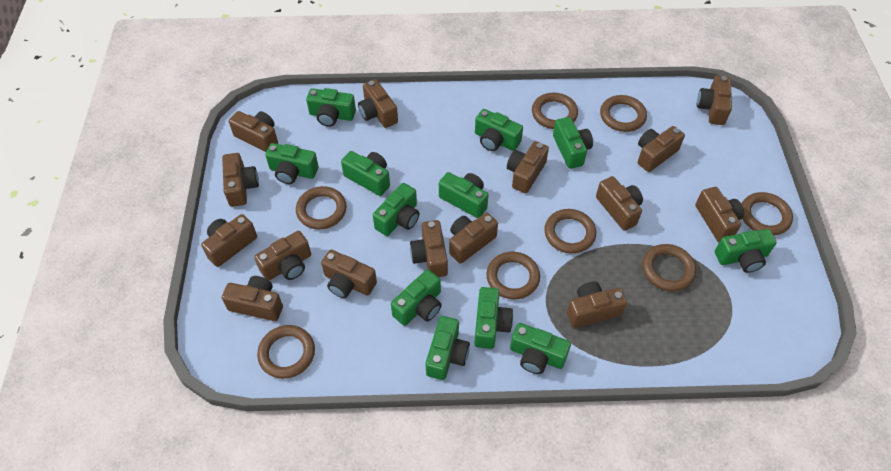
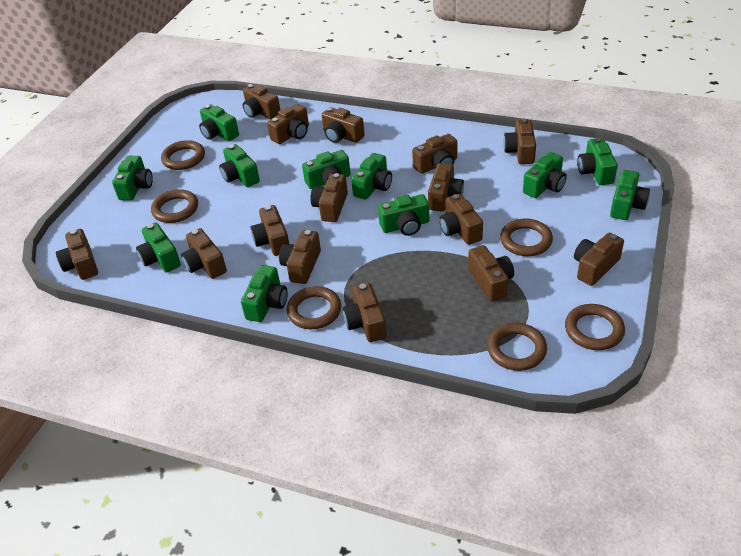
brown ring: 8 -> 6
green camera: 12 -> 11

